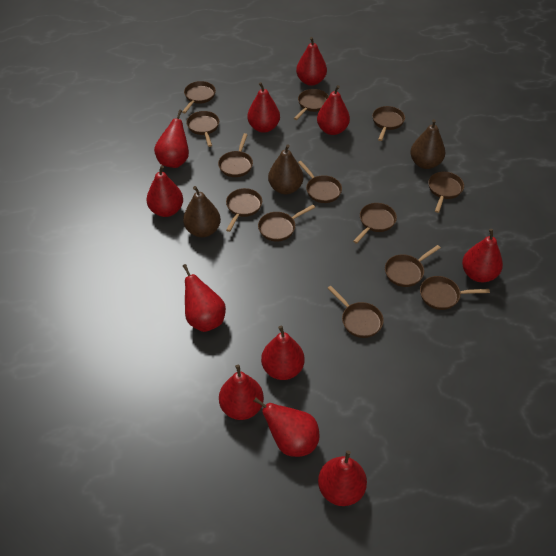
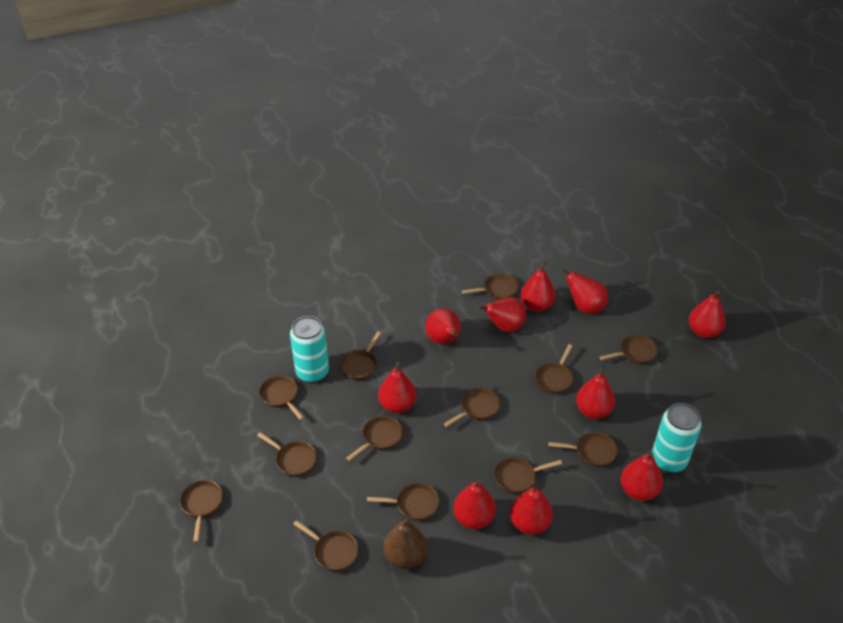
brown pear: 3 -> 1
red pear: 11 -> 10
turquoise can: 0 -> 2

